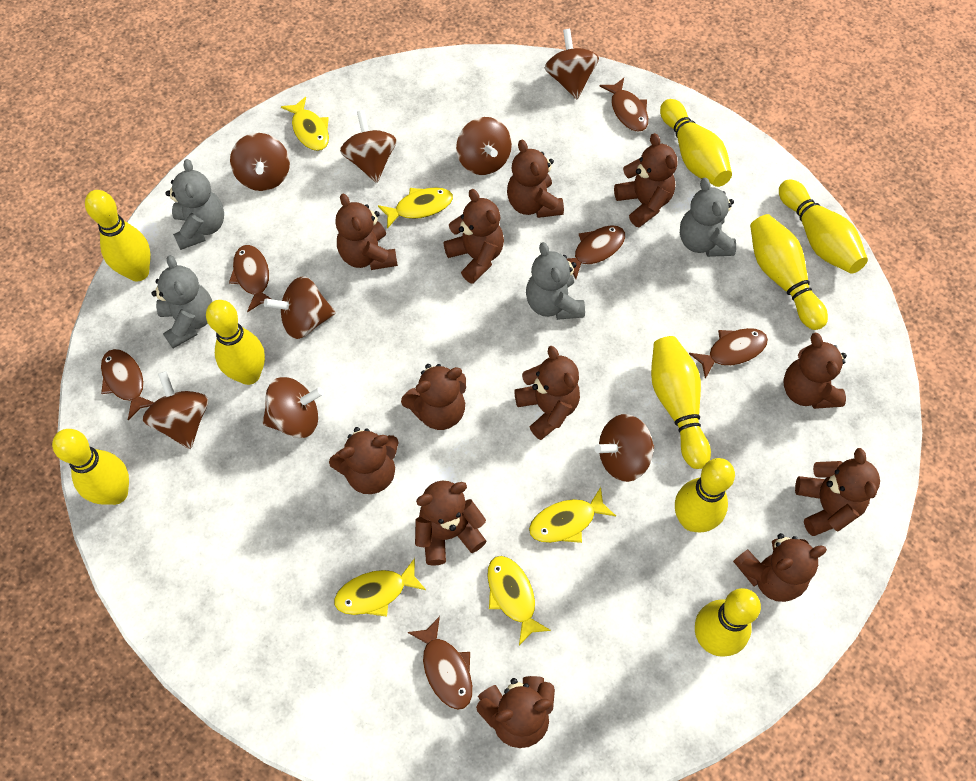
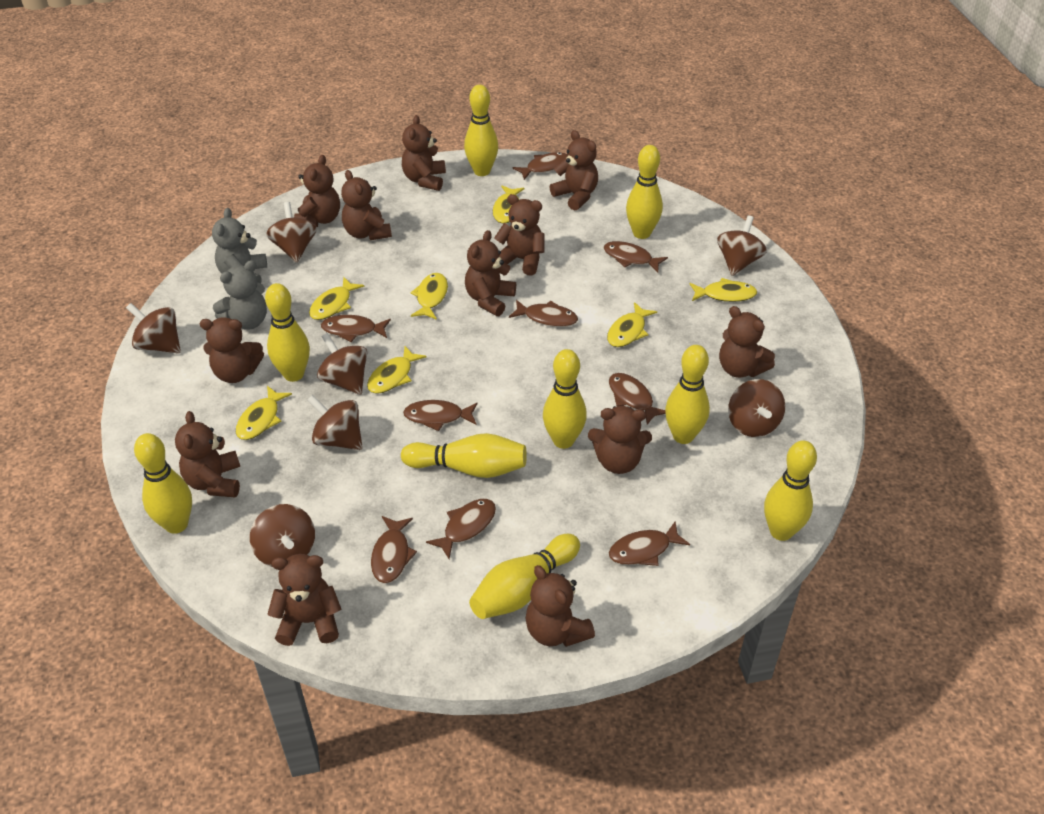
brown fish: 6 -> 9
brown spinning top: 8 -> 7
grey teddy bear: 4 -> 2
yellow fish: 5 -> 7

